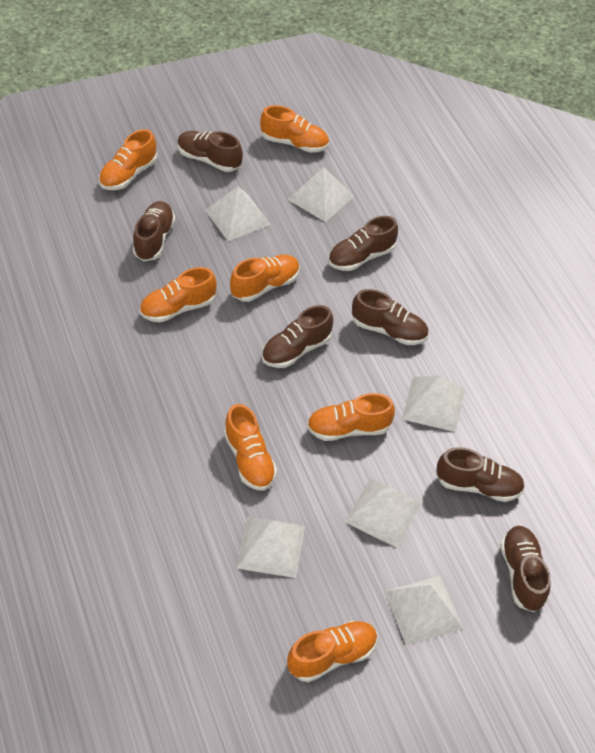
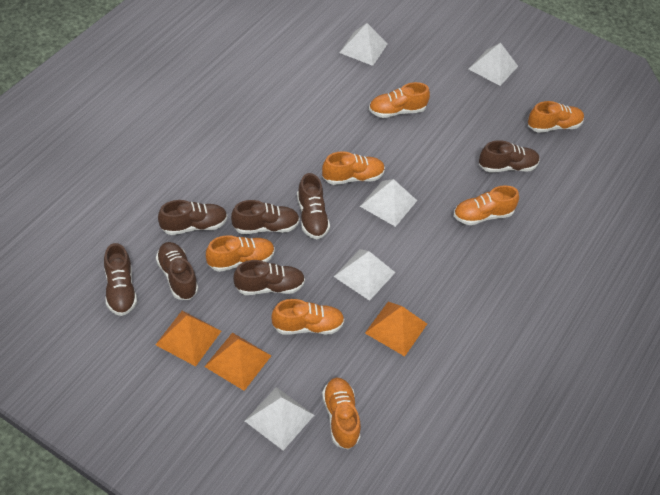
orange pyramid: 0 -> 3
white pyramid: 6 -> 5

